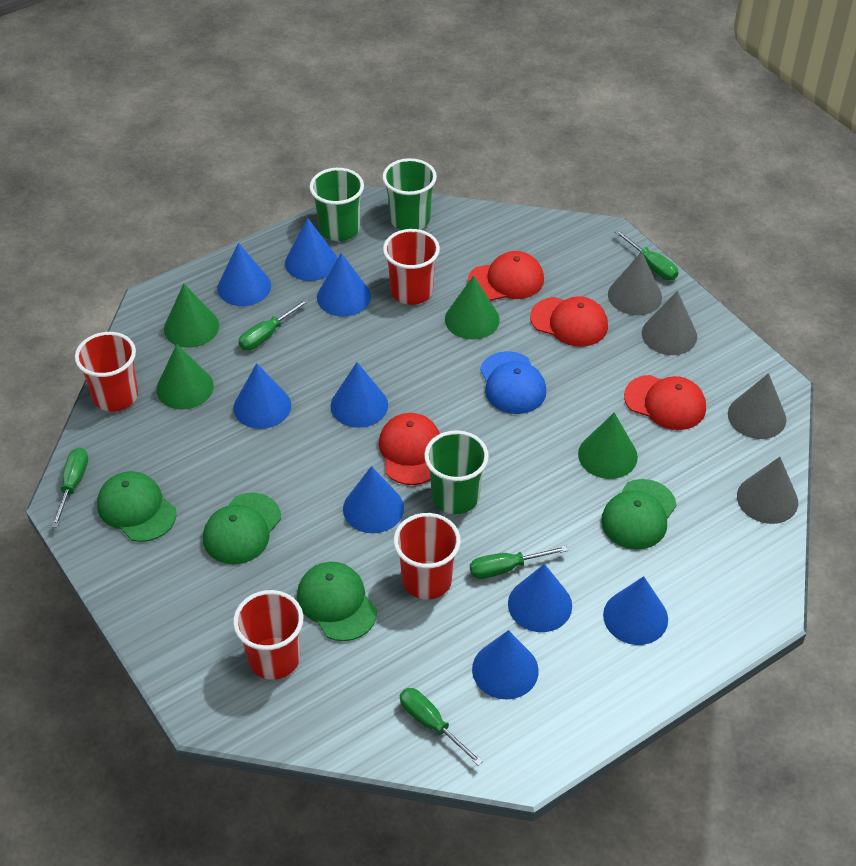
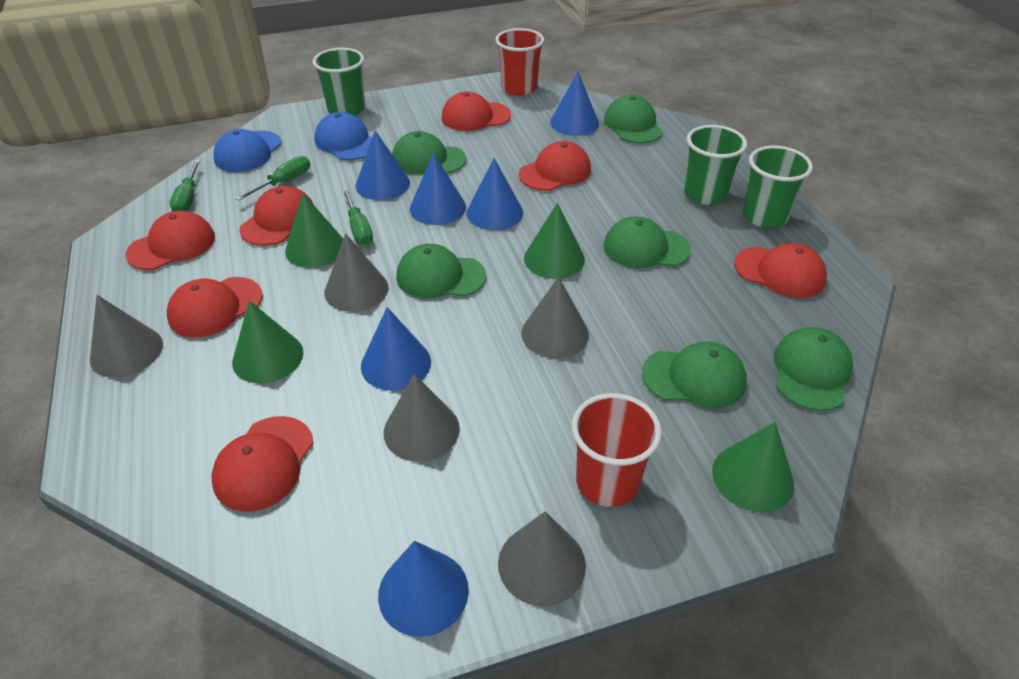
blue cap: 1 -> 2
blue cone: 9 -> 6
green cap: 4 -> 6
green screwdriver: 5 -> 3
grey cone: 4 -> 5
red cap: 4 -> 7
red cup: 4 -> 2

